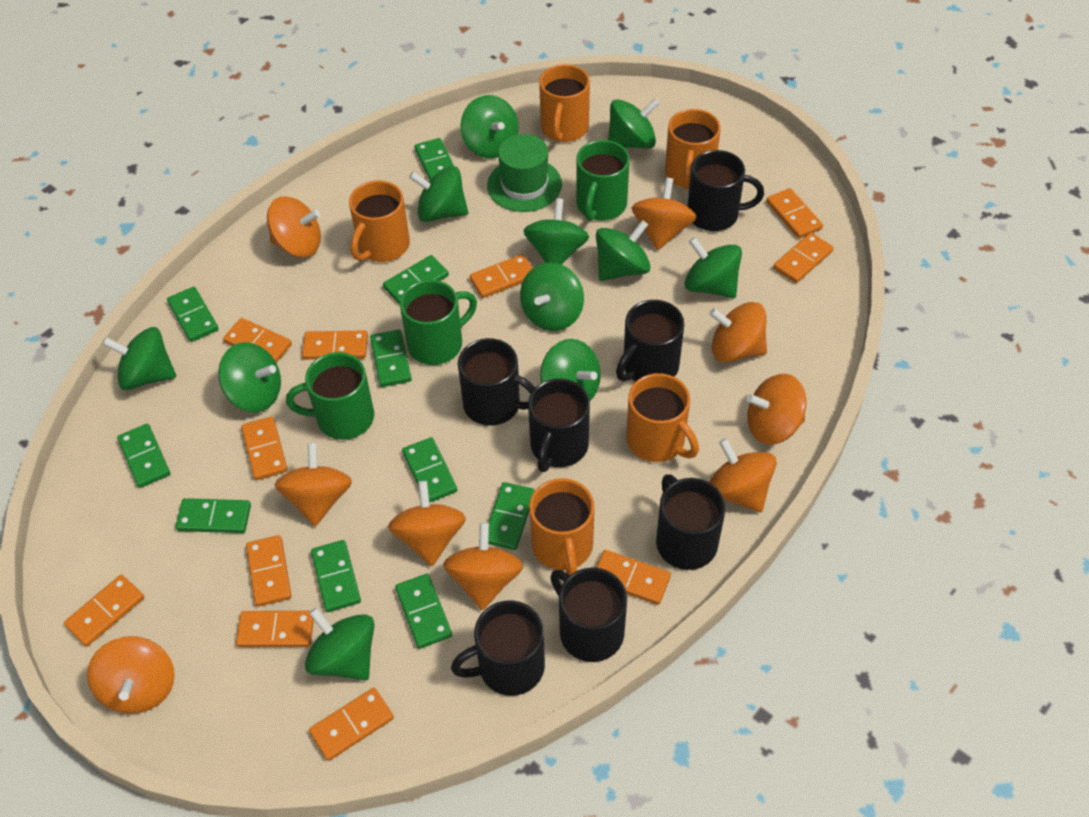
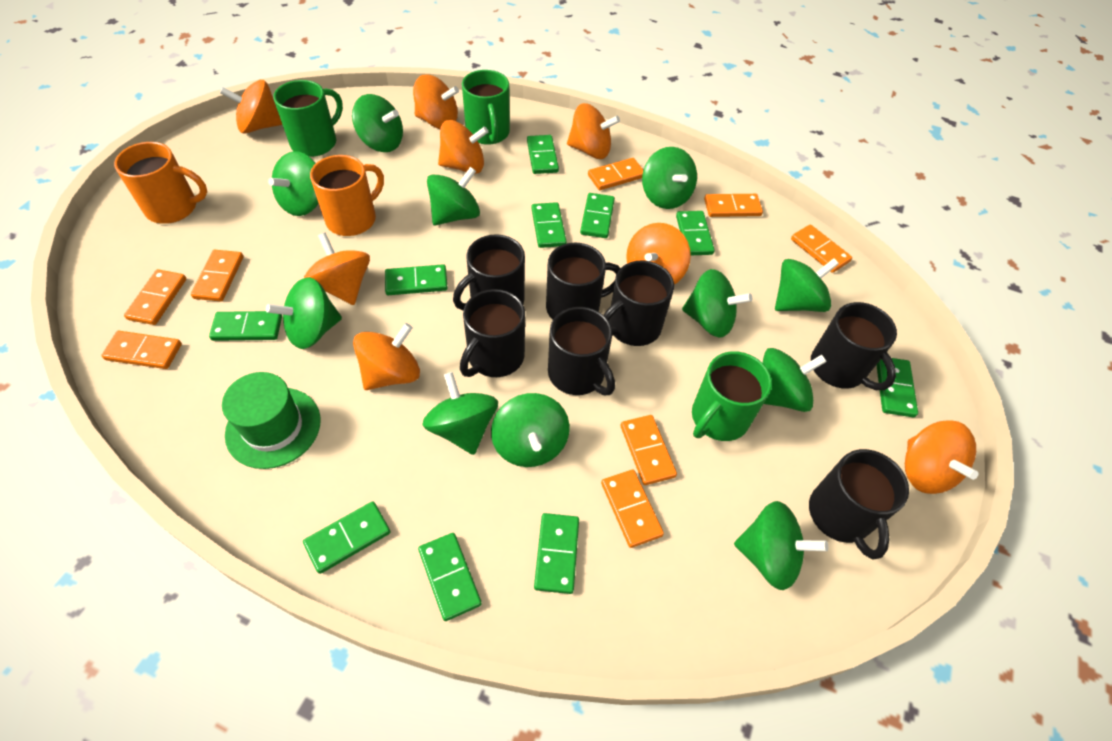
orange domino: 11 -> 8
orange mug: 5 -> 2
orange spinning top: 9 -> 8

